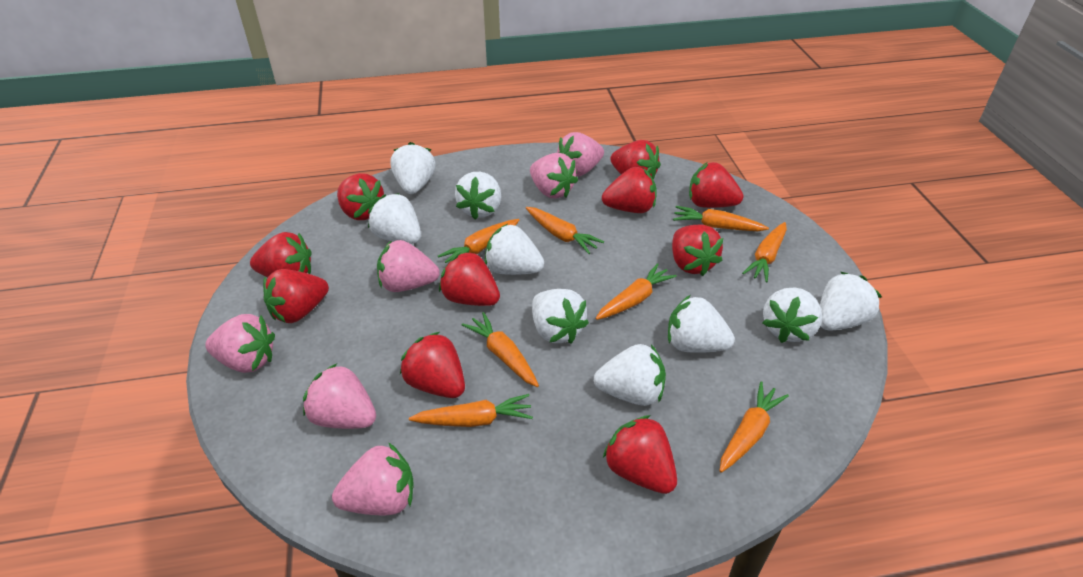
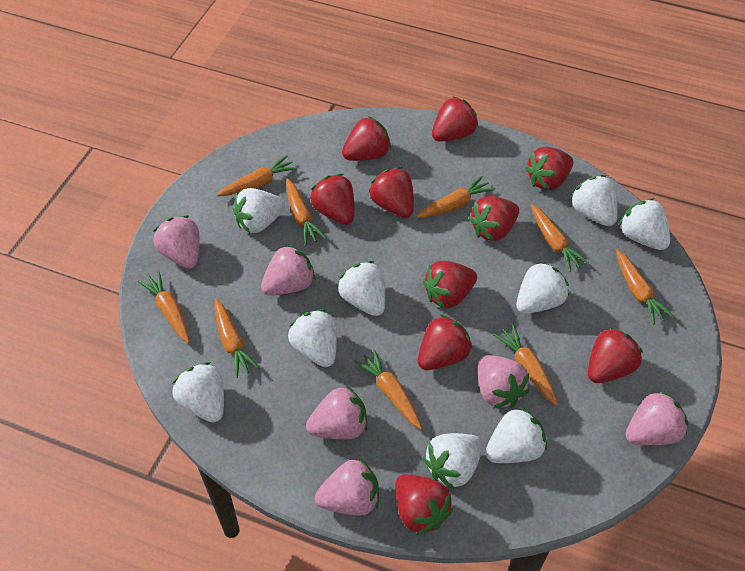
orange carrot: 8 -> 9

